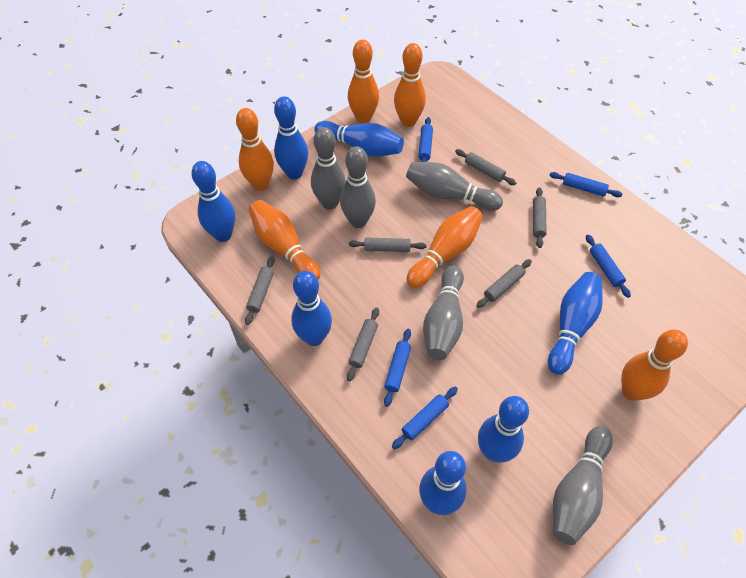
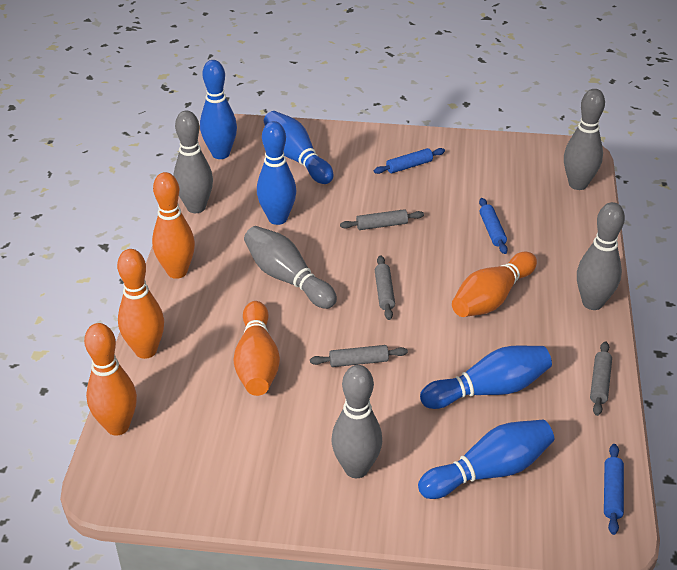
blue bowling pin: 7 -> 5
blue rolling pin: 5 -> 3
grey rolling pin: 6 -> 4
orange bowling pin: 6 -> 5

